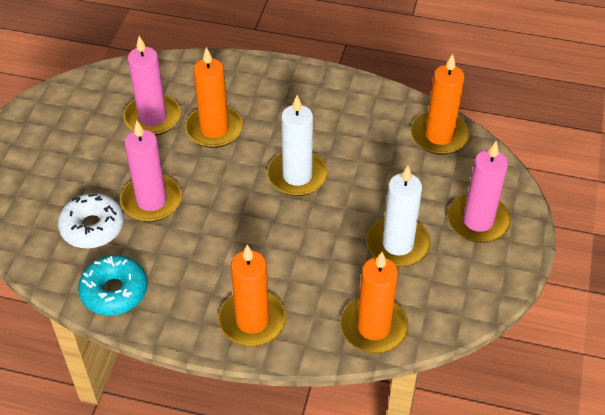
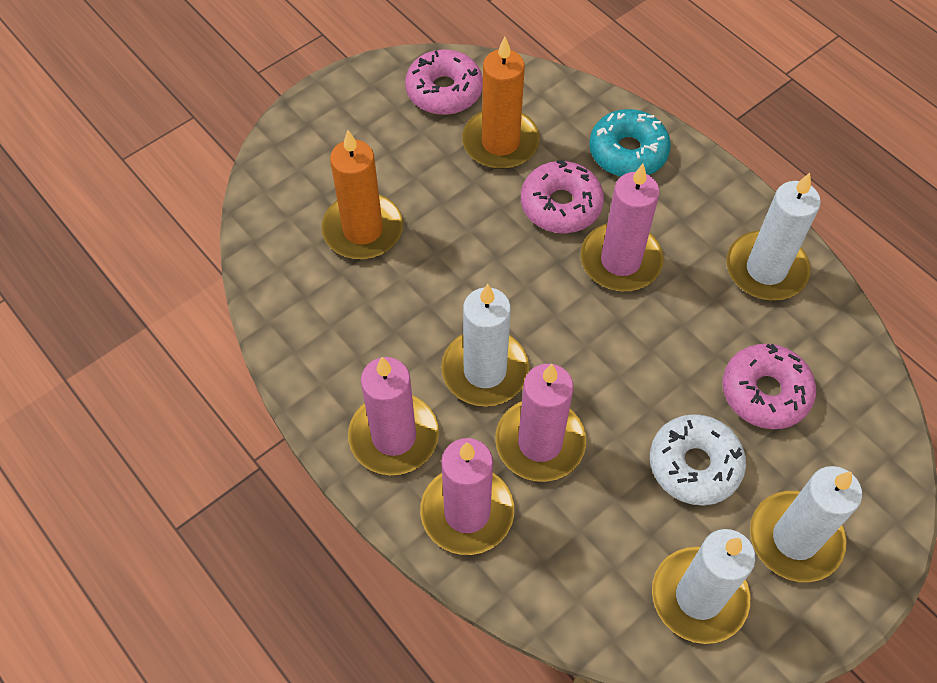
orange candle: 4 -> 2
pink candle: 3 -> 4
pink donut: 0 -> 3
white candle: 2 -> 4

